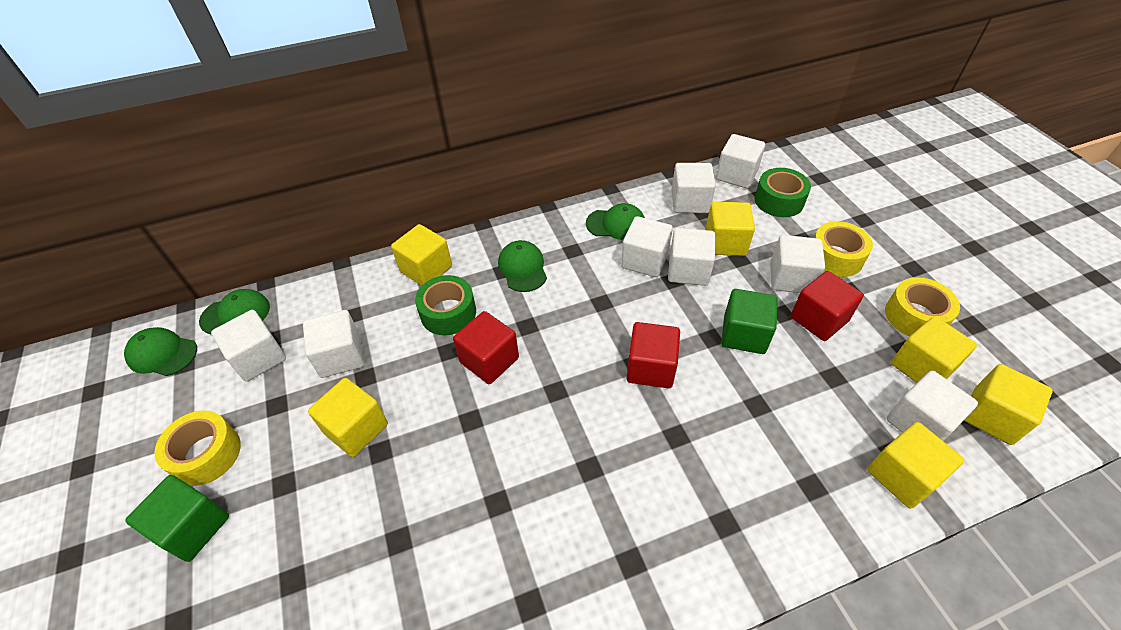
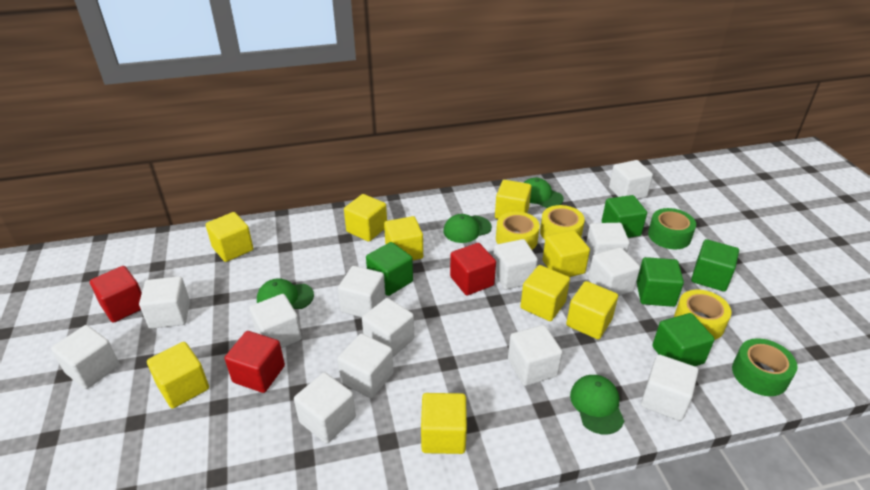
green cube: 2 -> 5
white cube: 8 -> 13
yellow cube: 6 -> 9

